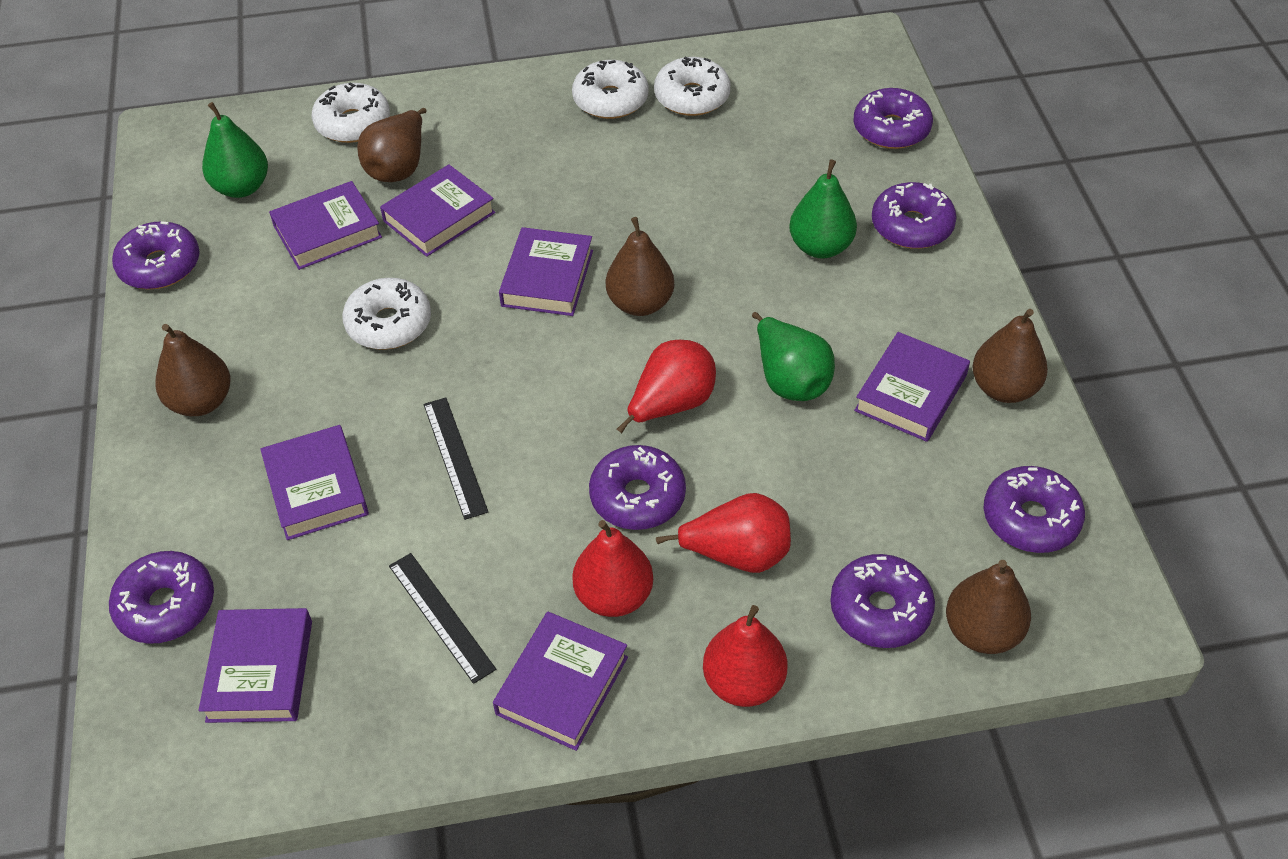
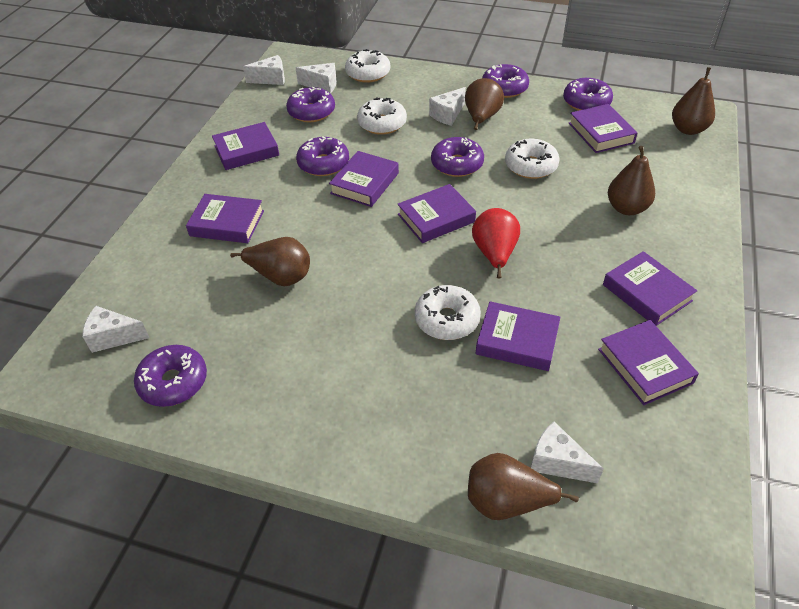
black ruler: 2 -> 0
green pear: 3 -> 0
purple book: 7 -> 8
purple donut: 7 -> 6
red pear: 4 -> 1
white cheese: 0 -> 5

